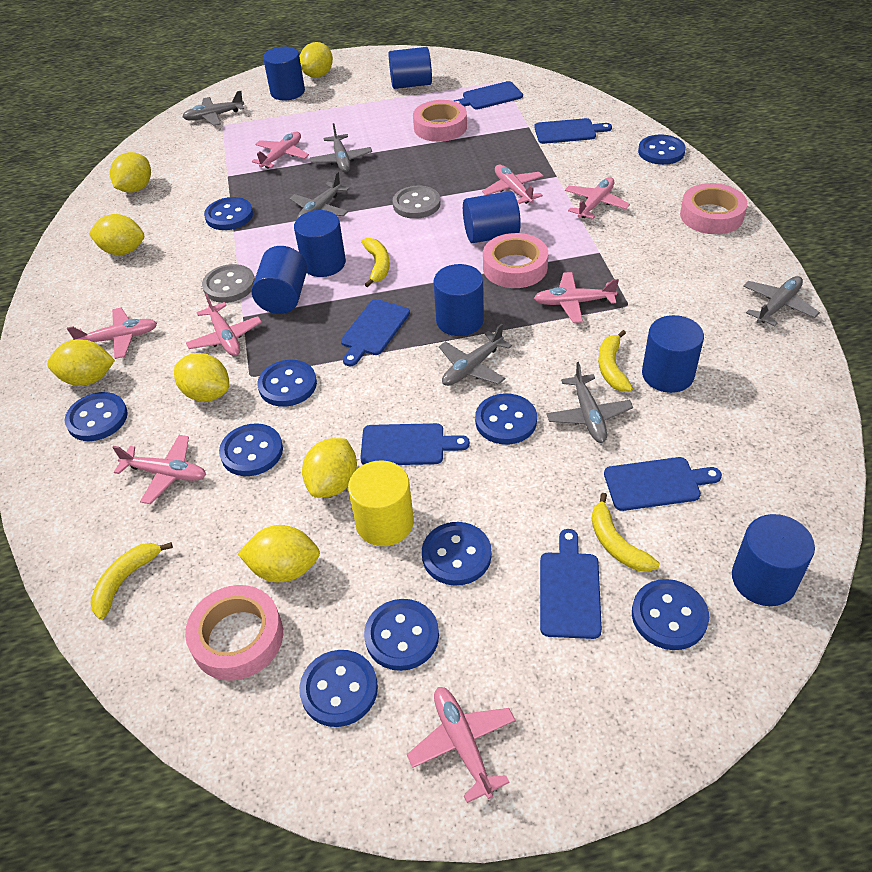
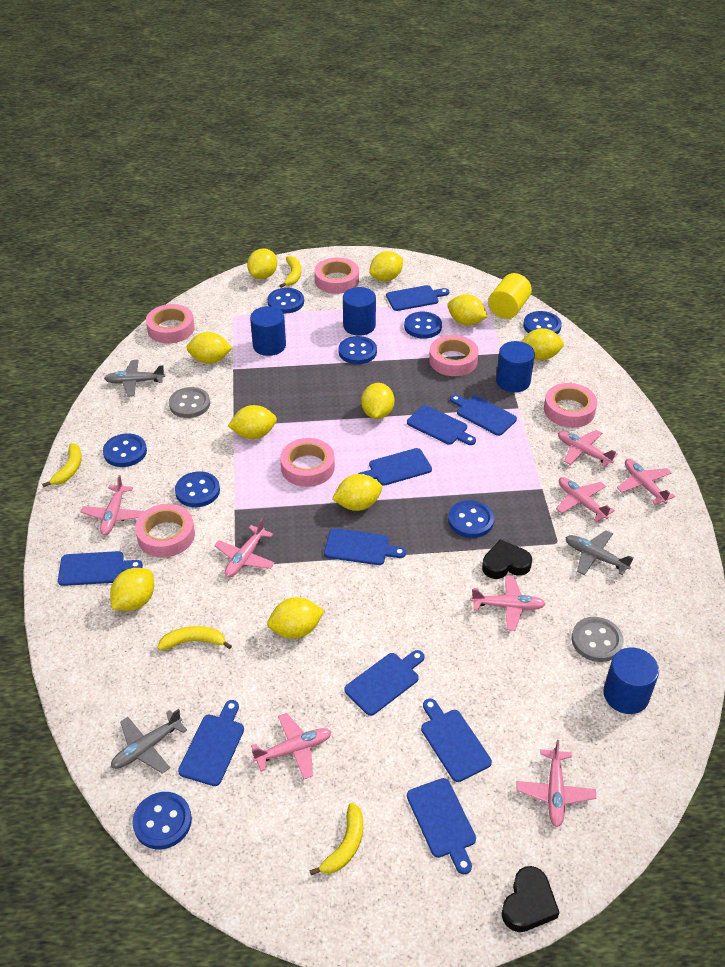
black heart: 0 -> 2
blue button: 10 -> 8
blue cutting board: 6 -> 10
blue cylinder: 8 -> 4
grey plane: 6 -> 3
pink tape: 4 -> 6
yellow lemon: 7 -> 10

